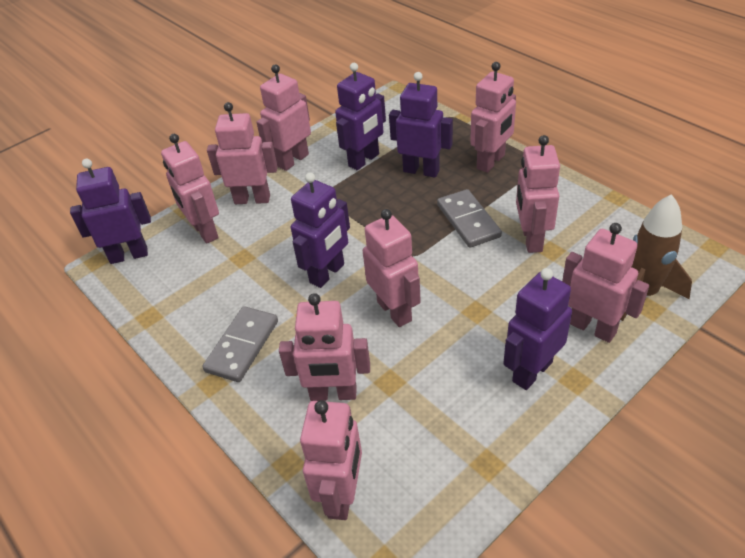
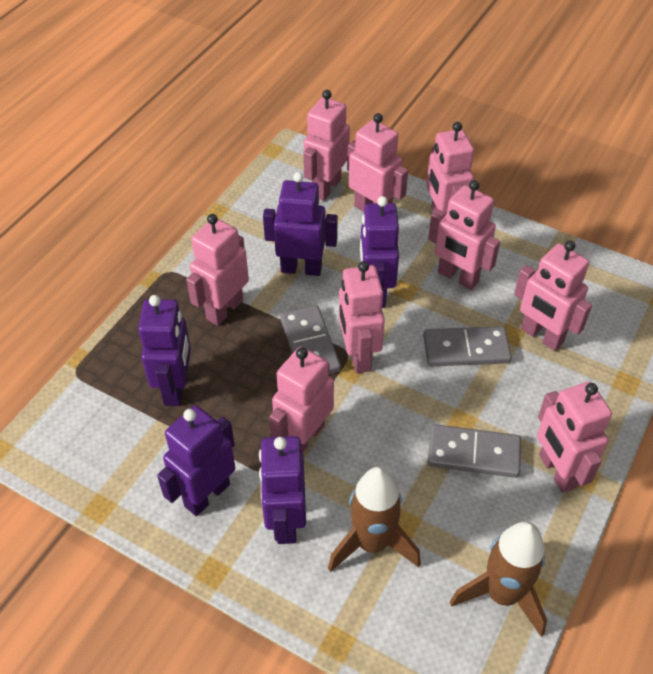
brown rocket: 1 -> 2
grey domino: 2 -> 3

